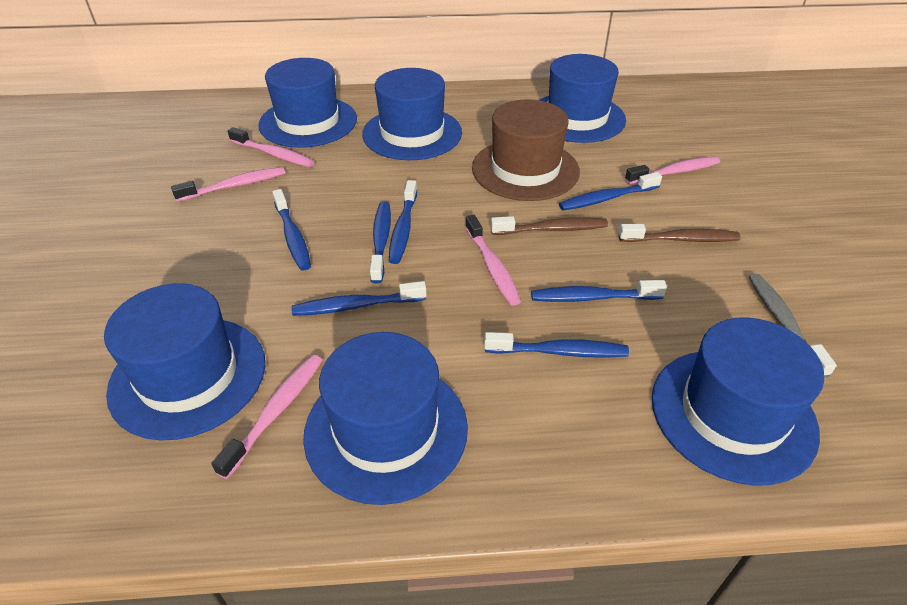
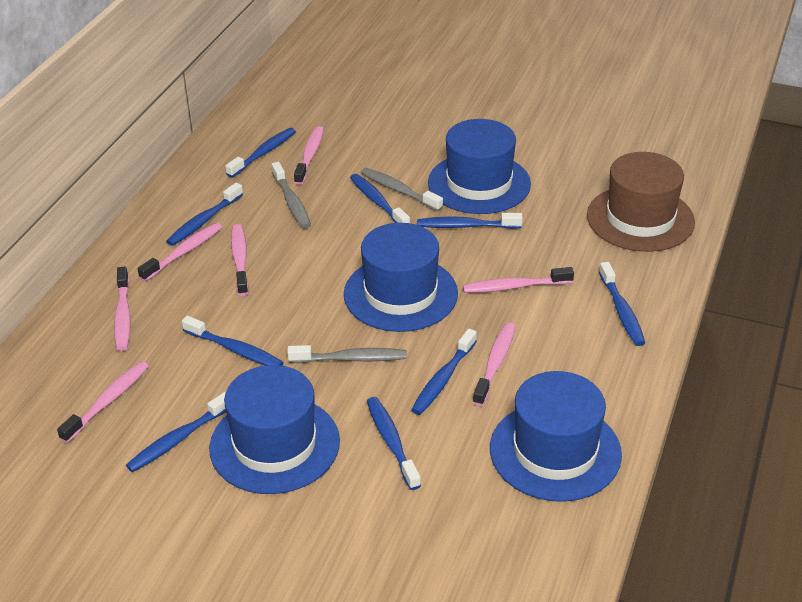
blue hat: 6 -> 4
blue toothbrush: 7 -> 9
brown toothbrush: 2 -> 0
grey toothbrush: 1 -> 3
pink toothbrush: 5 -> 7

